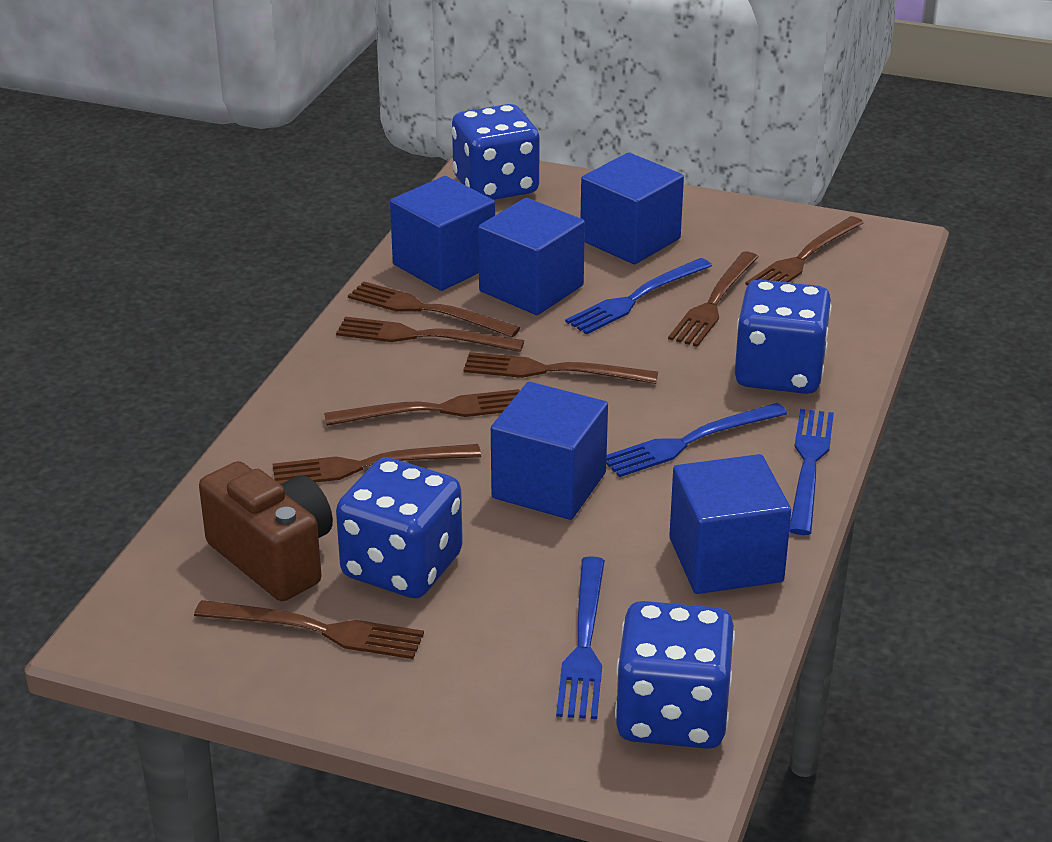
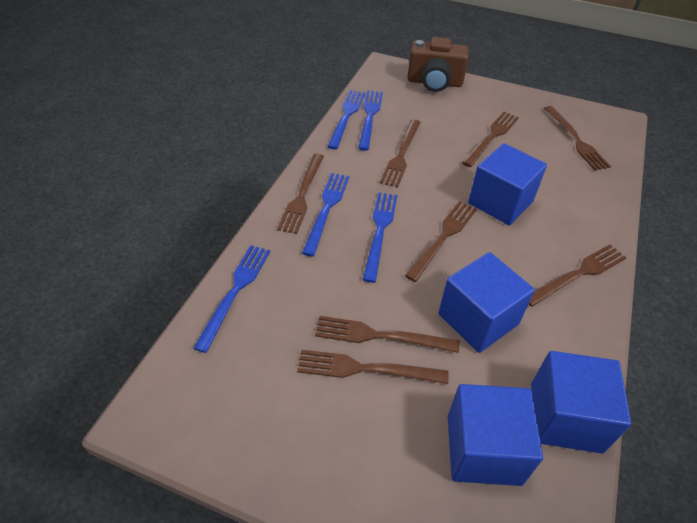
blue cube: 5 -> 4
blue dice: 4 -> 0
blue fork: 4 -> 5

